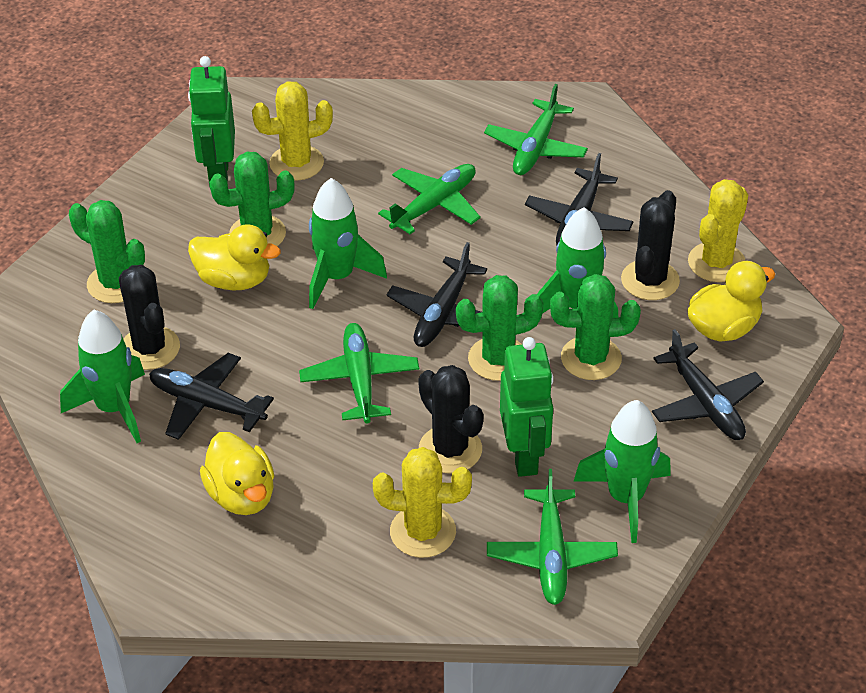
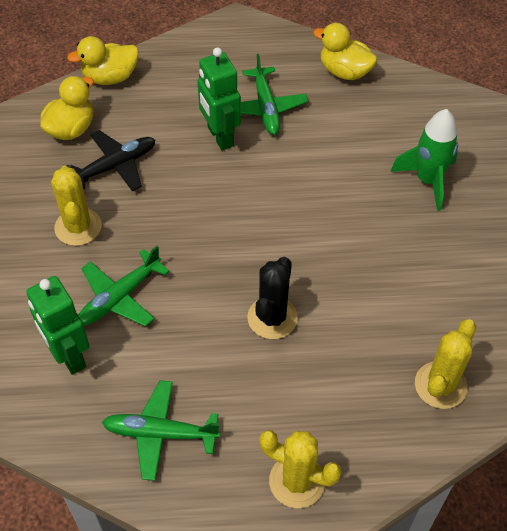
black cactus: 3 -> 1
black plane: 4 -> 1
green cactus: 4 -> 0
green plane: 4 -> 3
green rocket: 4 -> 1

